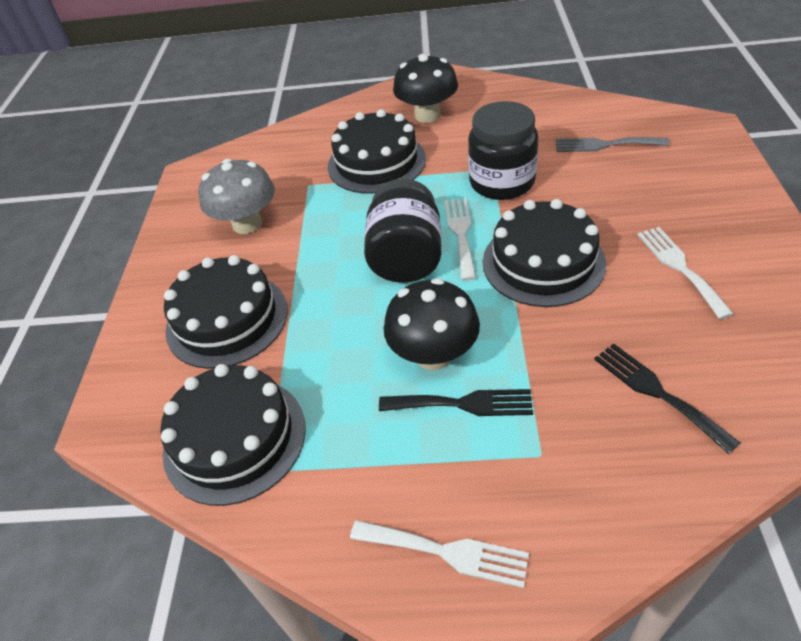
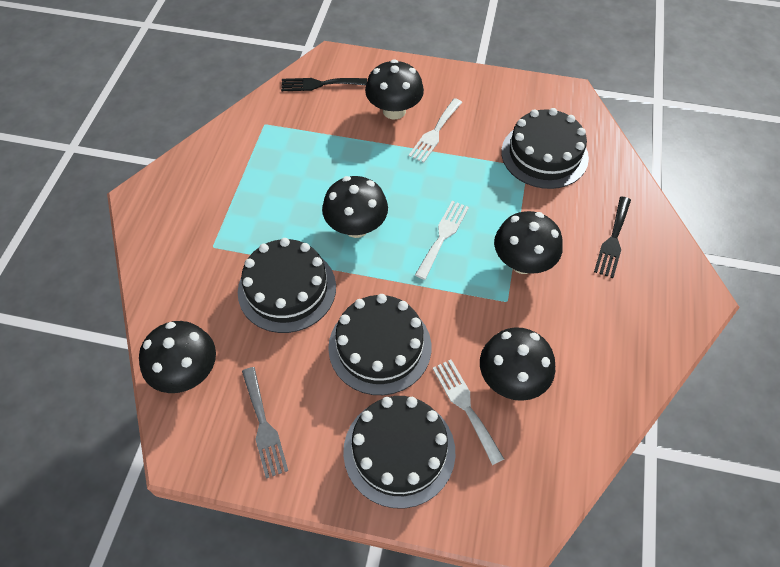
black jar: 2 -> 0
black mushroom: 2 -> 5
grey mushroom: 1 -> 0

